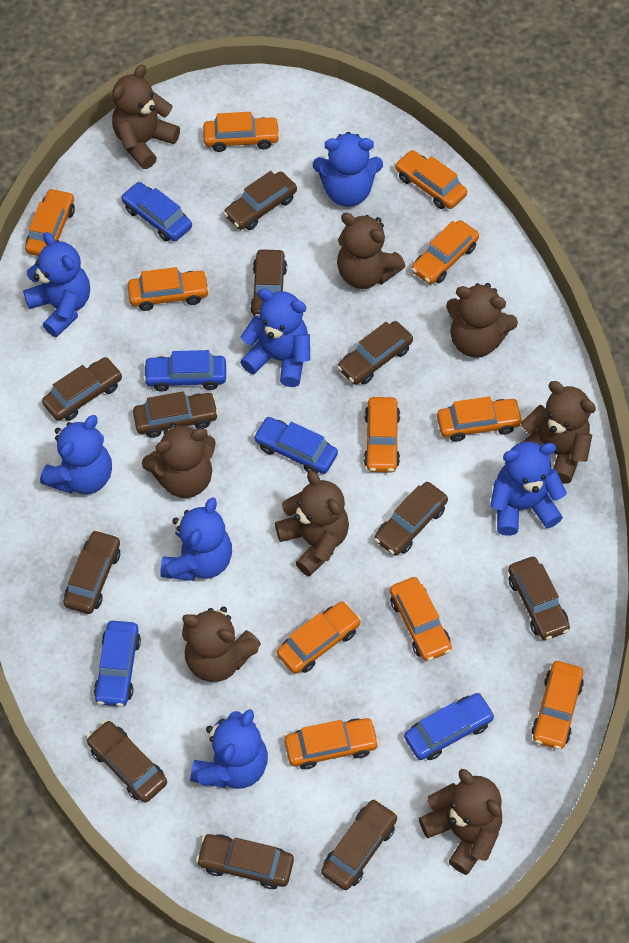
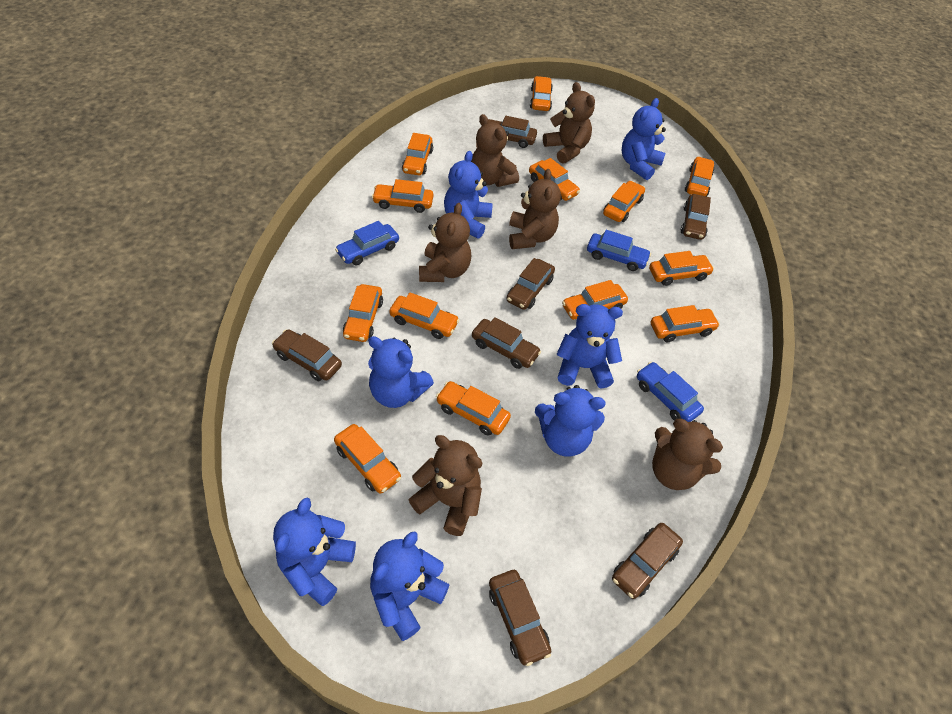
blue car: 5 -> 3
brown car: 11 -> 7
brown teddy bear: 8 -> 6
orange car: 11 -> 13

